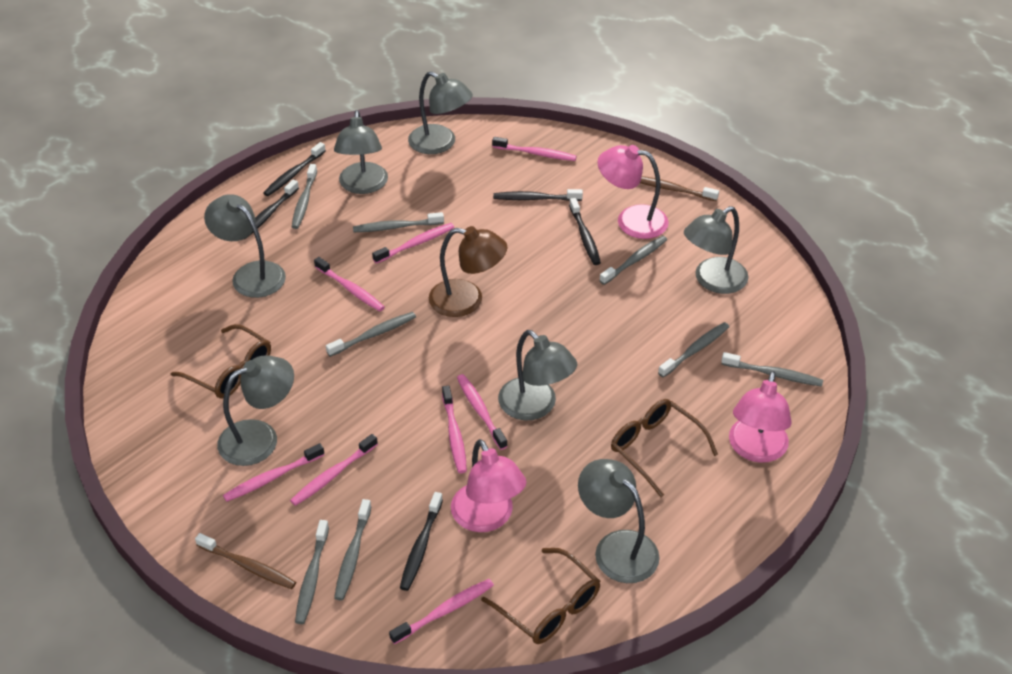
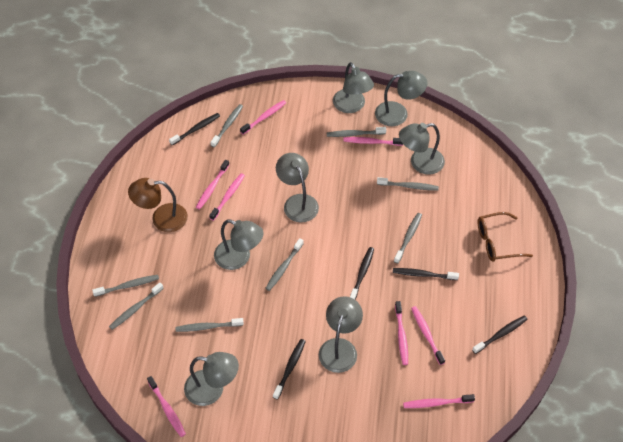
brown glasses: 3 -> 1
brown toothbrush: 2 -> 0
pink lamp: 3 -> 0

